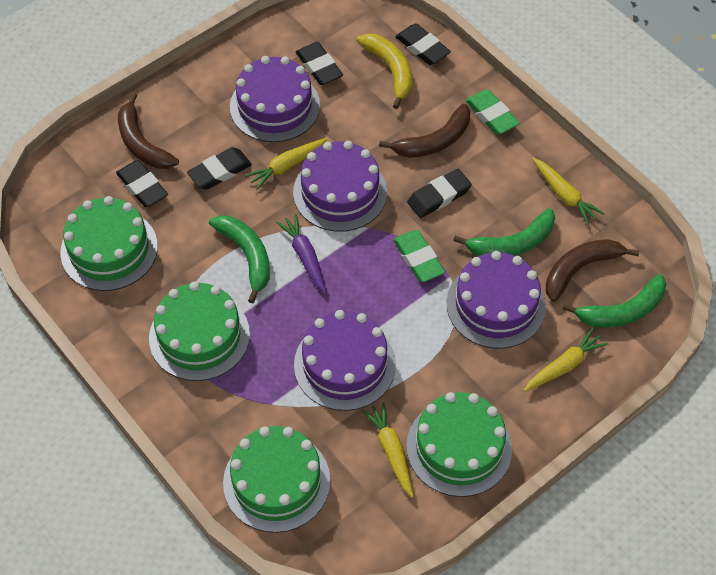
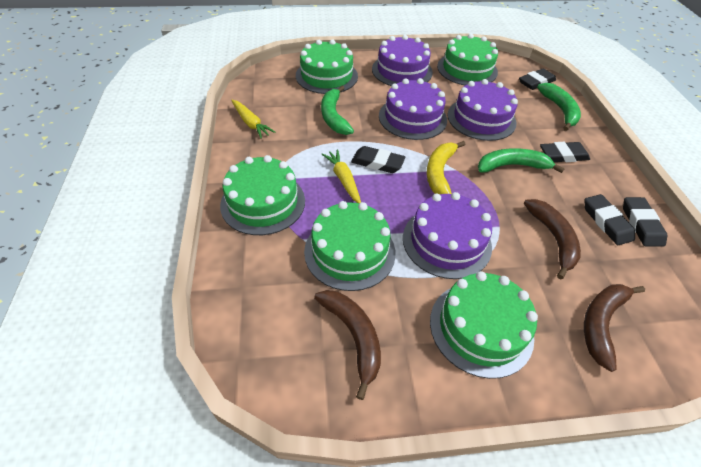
green cake: 4 -> 5
green eraser: 2 -> 0
purple carrot: 1 -> 0
yellow carrot: 4 -> 2

